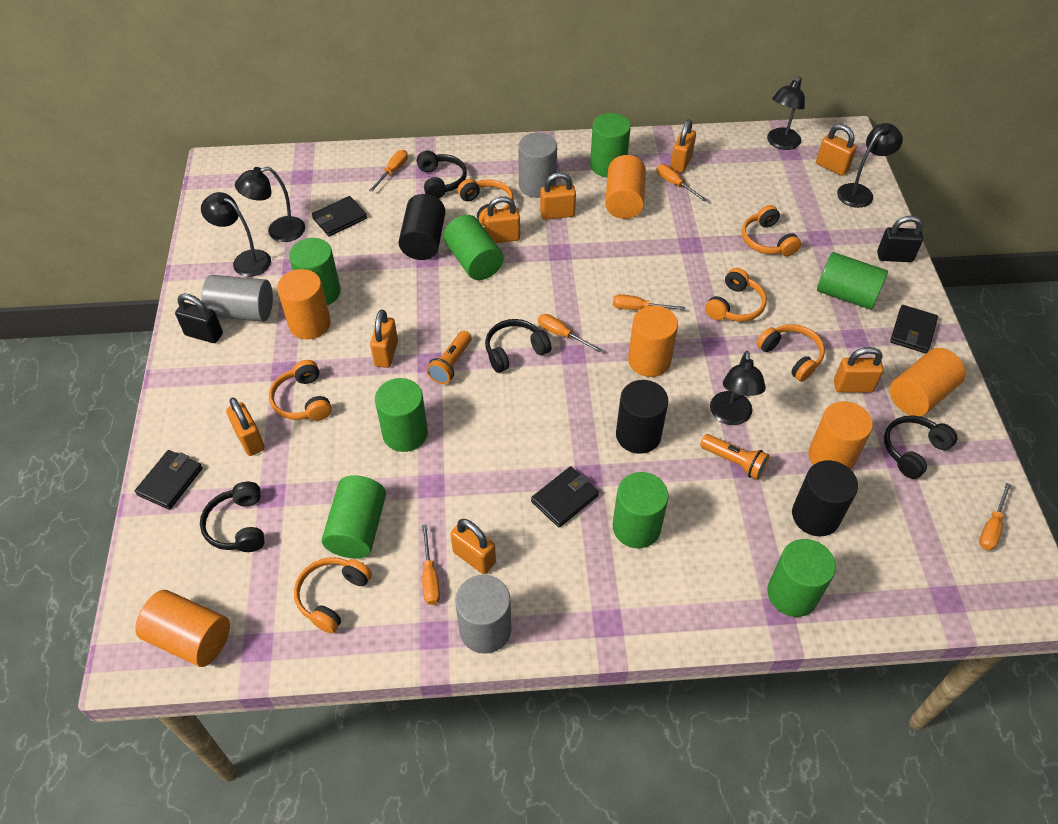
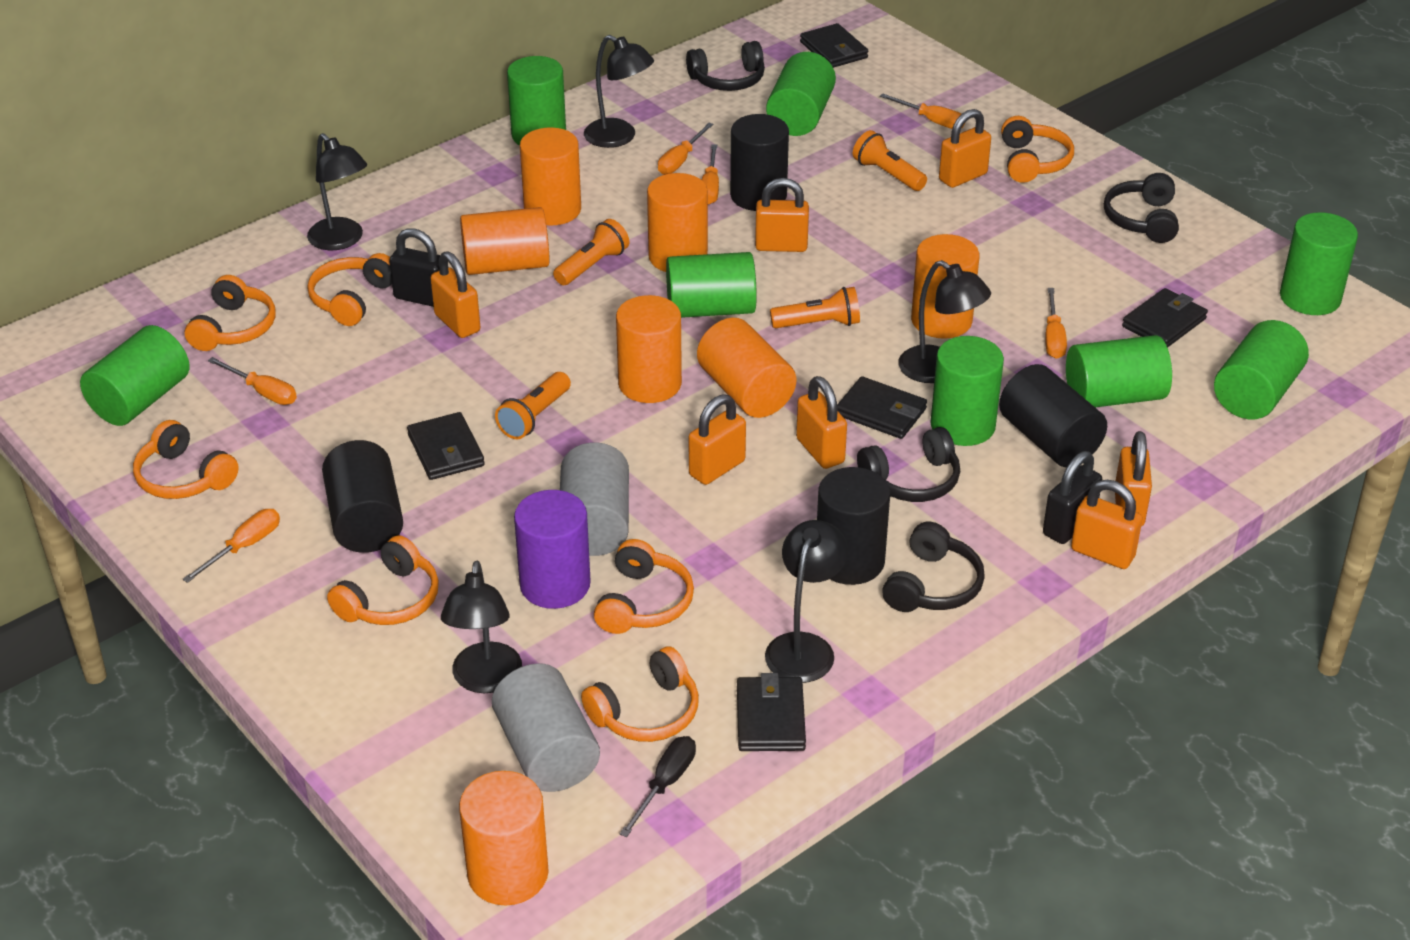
black cylinder: 3 -> 4
black screwdriver: 0 -> 1
black wallet: 4 -> 5
grey cylinder: 3 -> 2
orange cylinder: 6 -> 7
orange flashlight: 2 -> 4
orange headphones: 6 -> 7
orange padlock: 8 -> 7
purple cylinder: 0 -> 1

